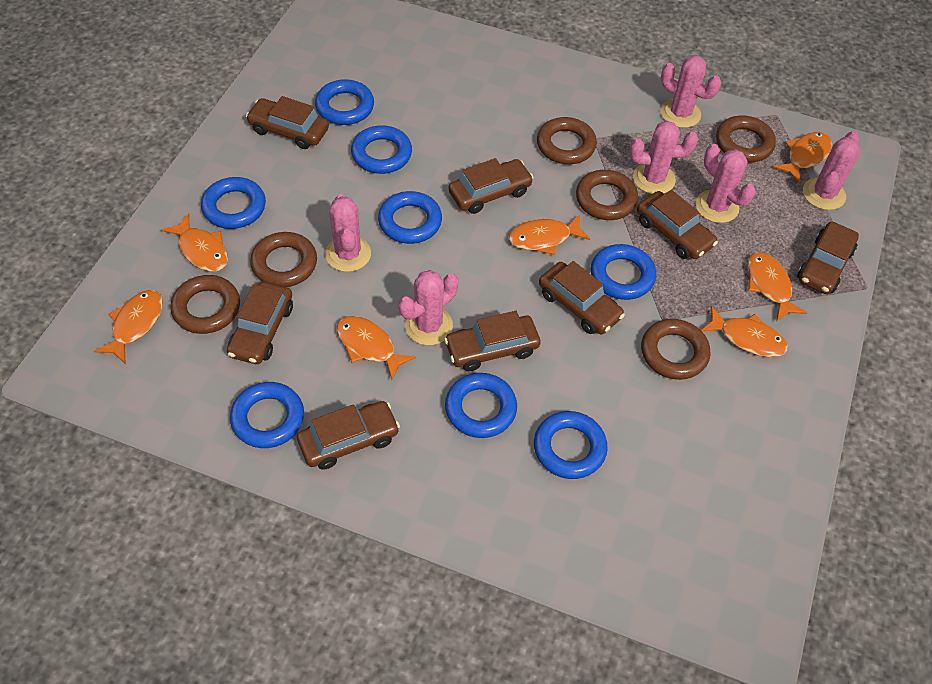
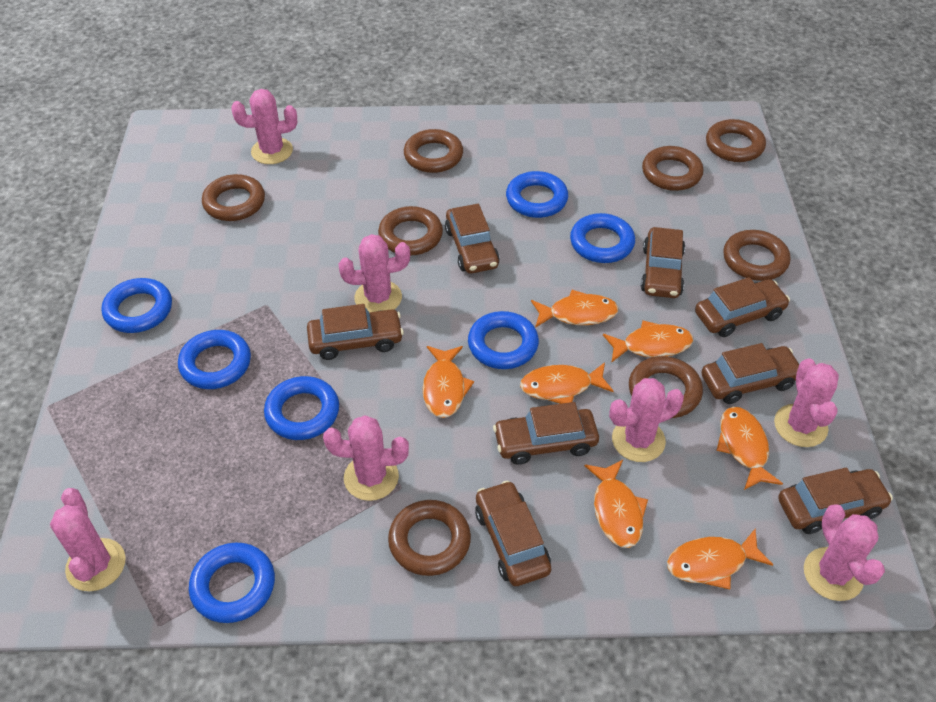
blue ring: 8 -> 7
brown ring: 6 -> 8
pink cactus: 6 -> 7

